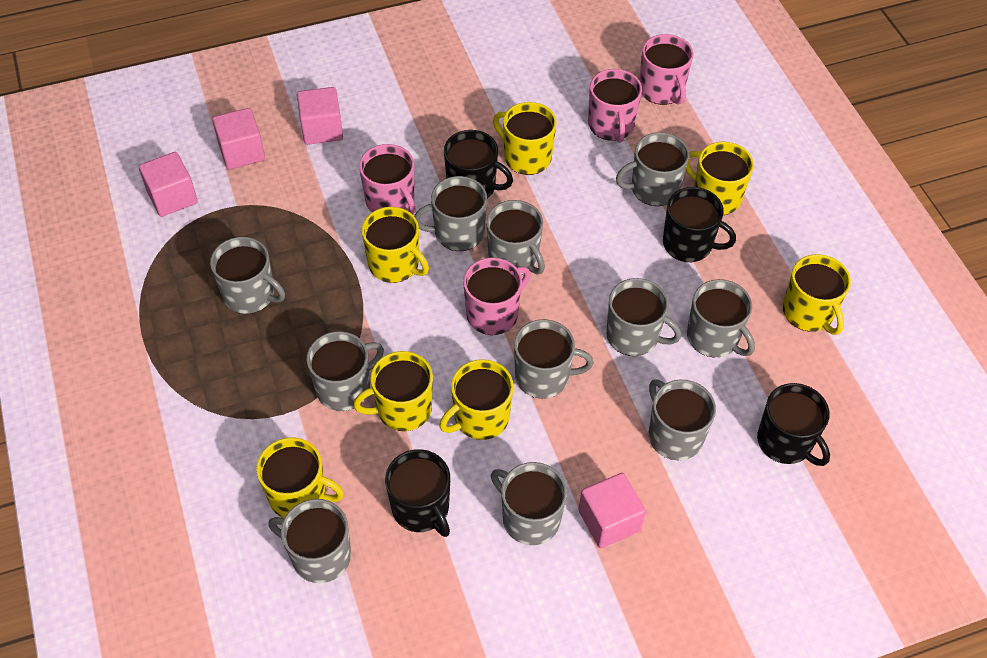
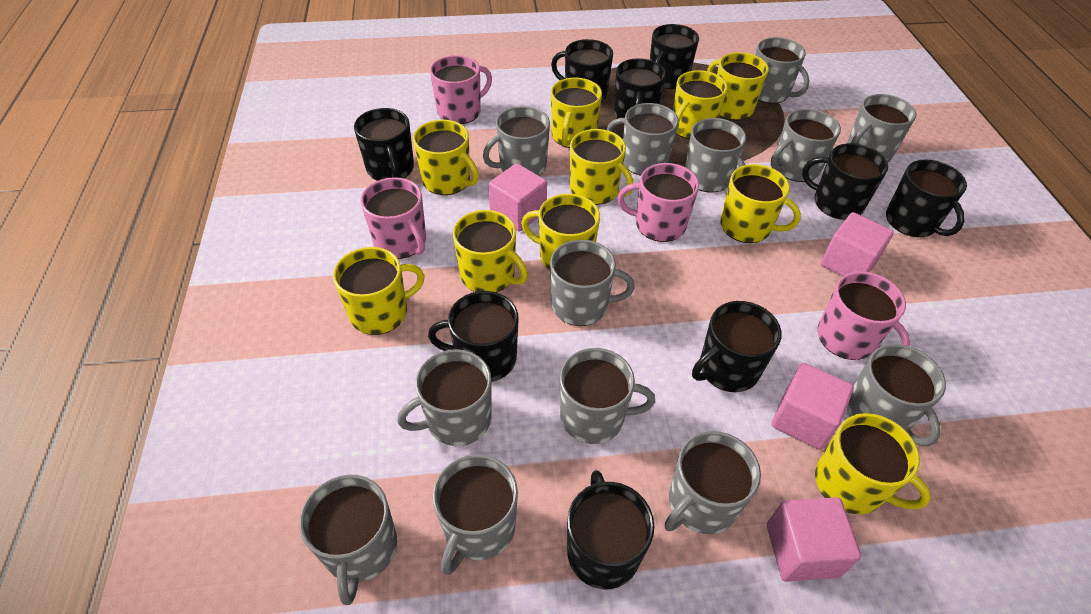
black mug: 4 -> 9
grey mug: 11 -> 13
yellow mug: 7 -> 10

